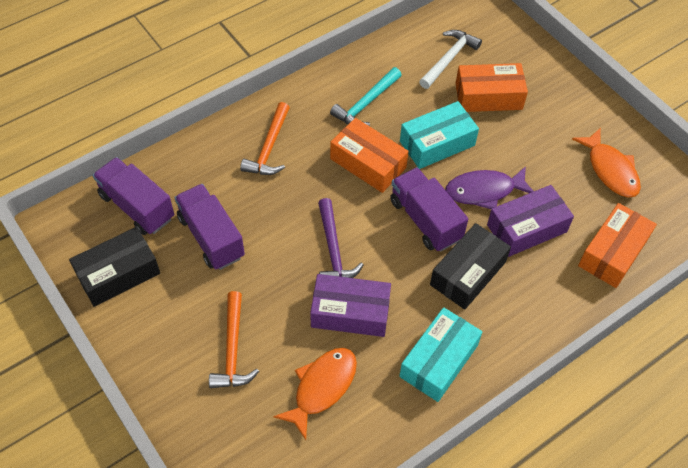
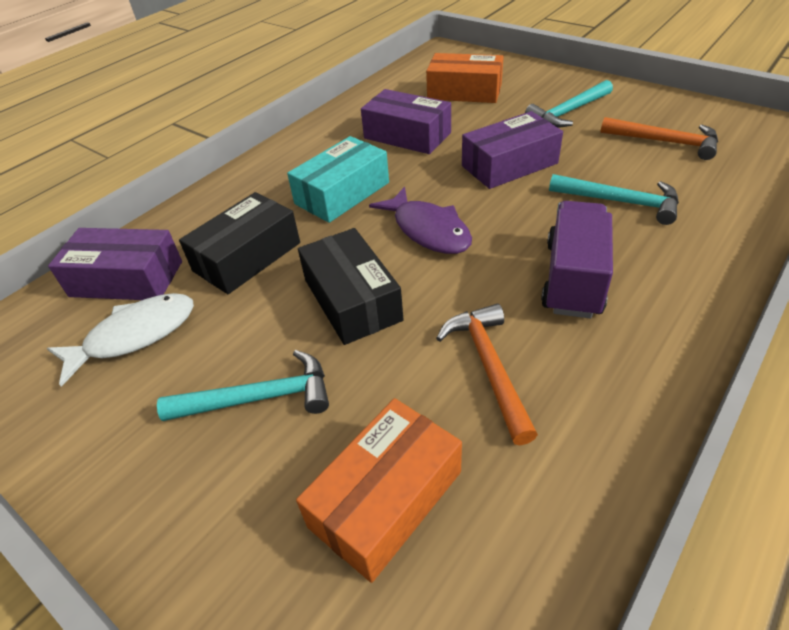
orange box: 3 -> 2
orange fish: 2 -> 0
purple box: 2 -> 3
purple hammer: 1 -> 0
purple truck: 3 -> 1
turquoise box: 2 -> 1
turquoise hammer: 1 -> 3
white fish: 0 -> 1
white hammer: 1 -> 0

